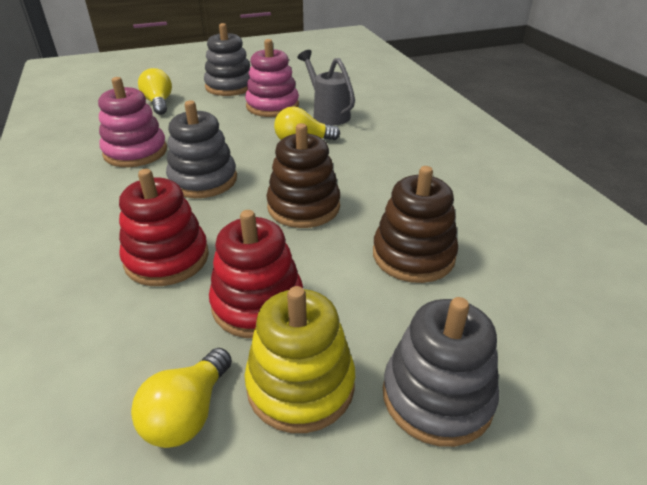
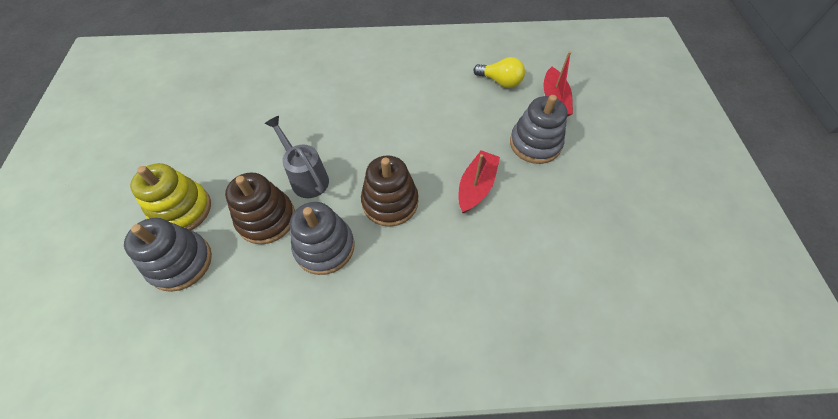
pink stacking toy: 2 -> 0
red boat: 0 -> 2
red stacking toy: 2 -> 0
yellow light bulb: 3 -> 1

